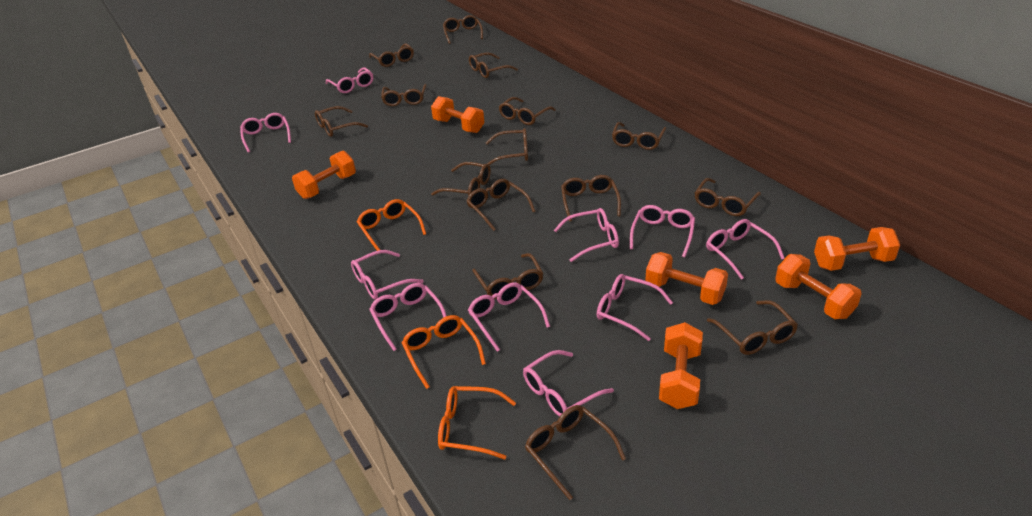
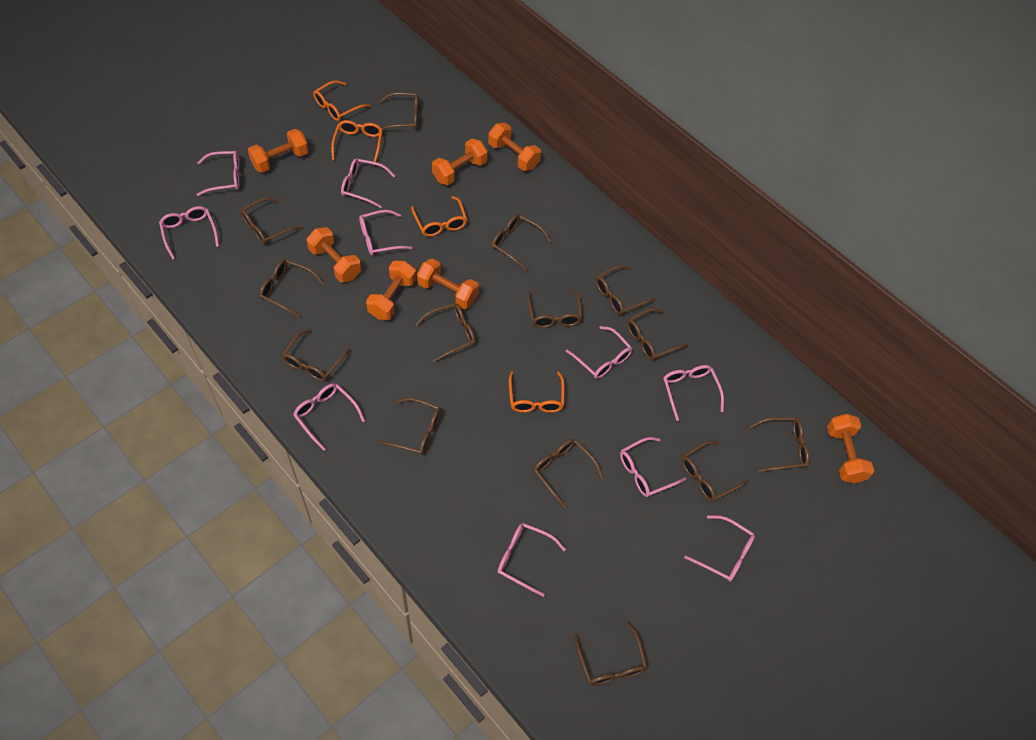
brown glasses: 15 -> 14
orange dumbbell: 6 -> 7
orange glasses: 3 -> 4

